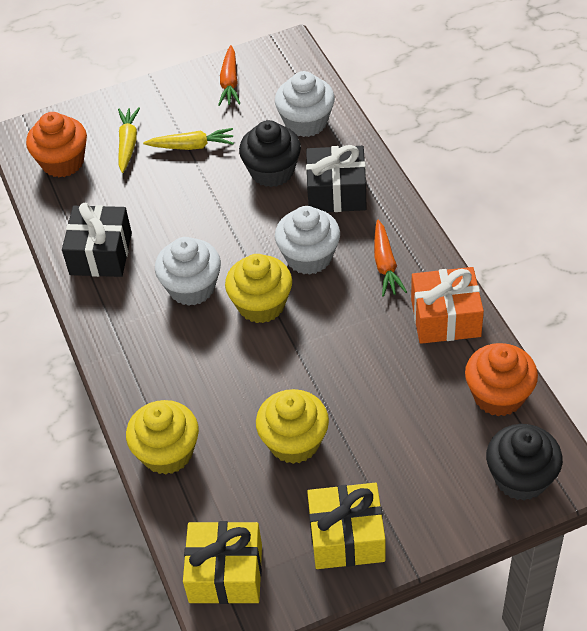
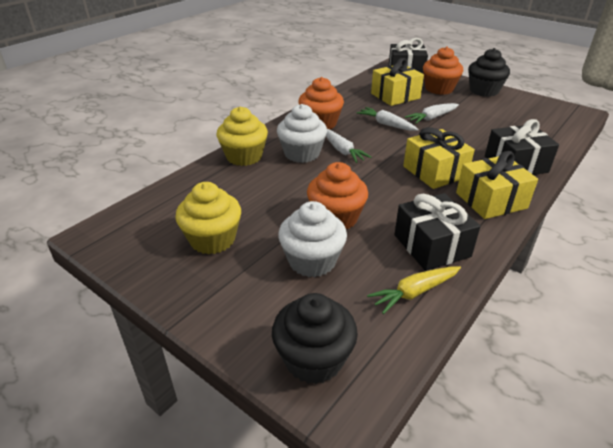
black gift: 2 -> 3
orange carrot: 2 -> 0
orange cupcake: 2 -> 3
orange gift: 1 -> 0
white carrot: 0 -> 3
white cupcake: 3 -> 2
yellow carrot: 2 -> 1
yellow cupcake: 3 -> 2
yellow gift: 2 -> 3

